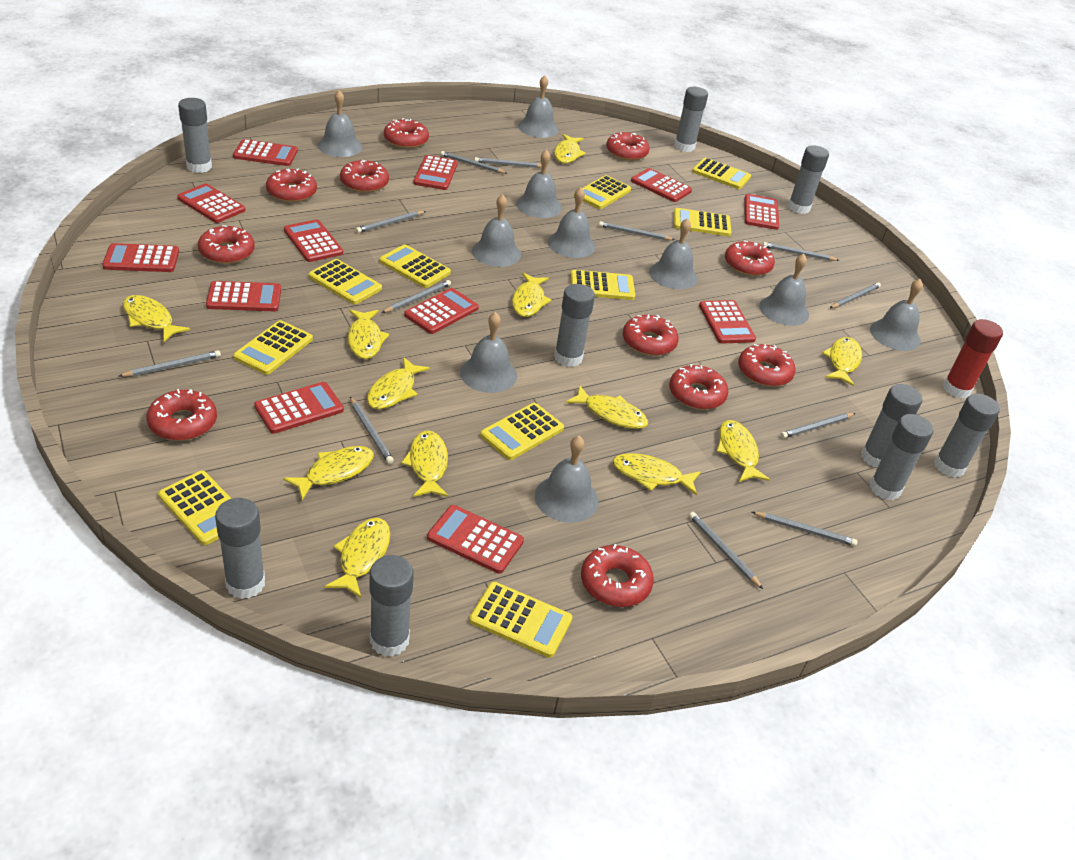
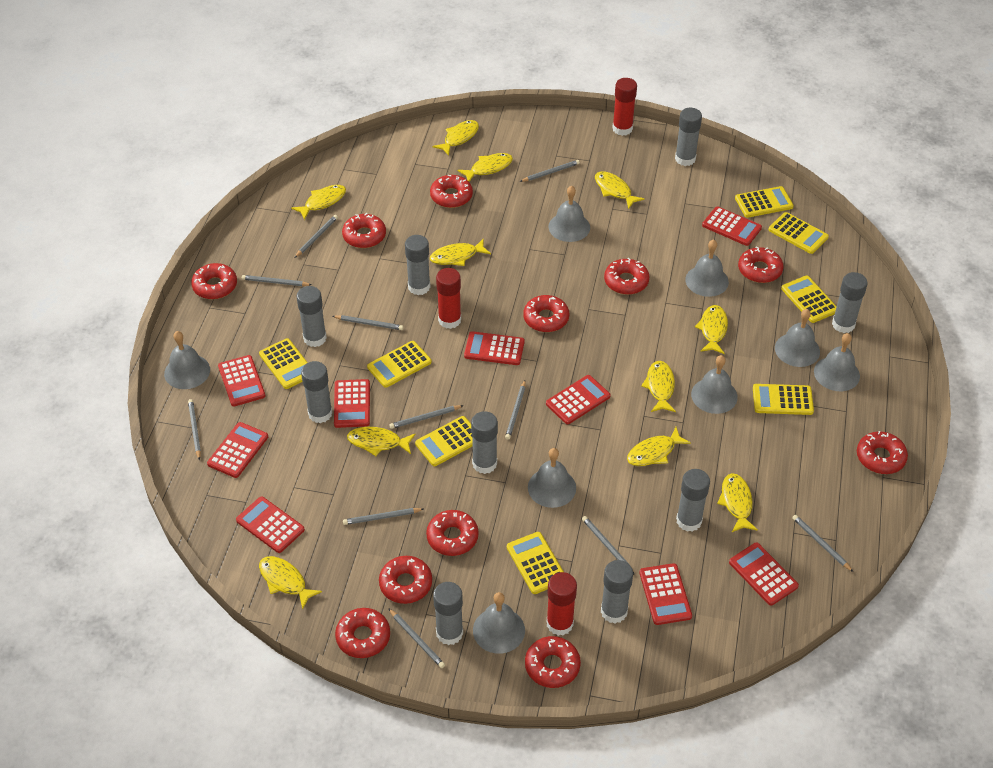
grey bell: 10 -> 8
grey pencil: 12 -> 11
red calculator: 12 -> 9
red glue stick: 1 -> 3
yellow calculator: 10 -> 8
yellow fish: 12 -> 11

